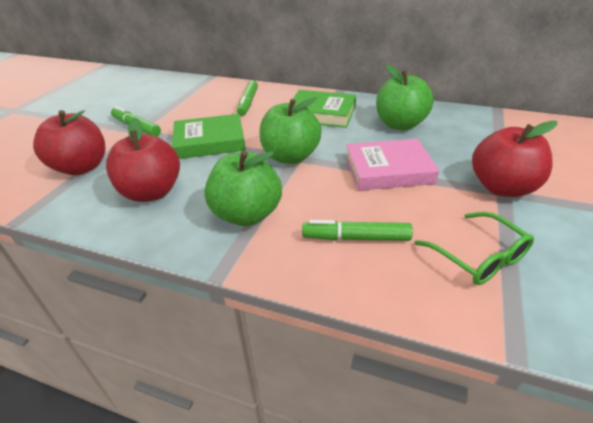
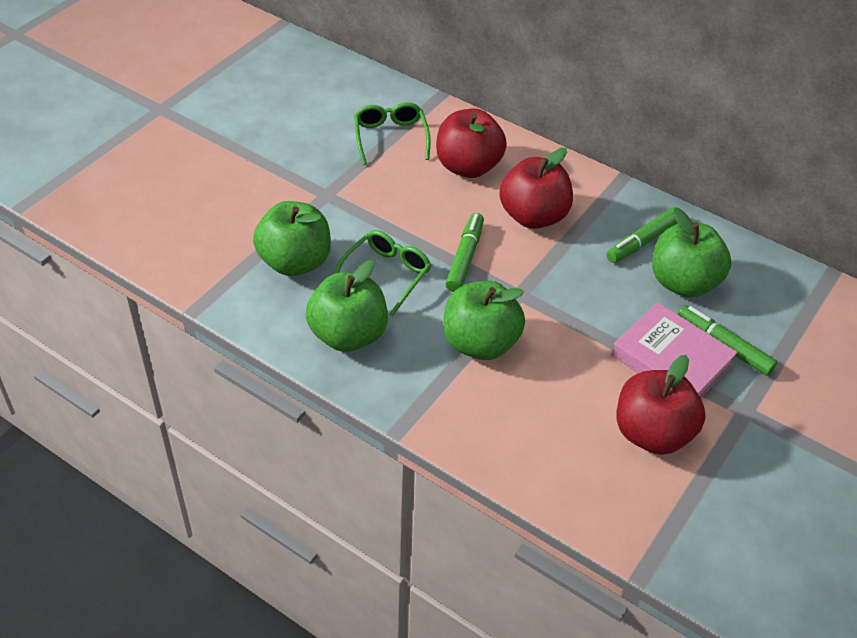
green apple: 3 -> 4
green book: 2 -> 0
green glasses: 1 -> 2

